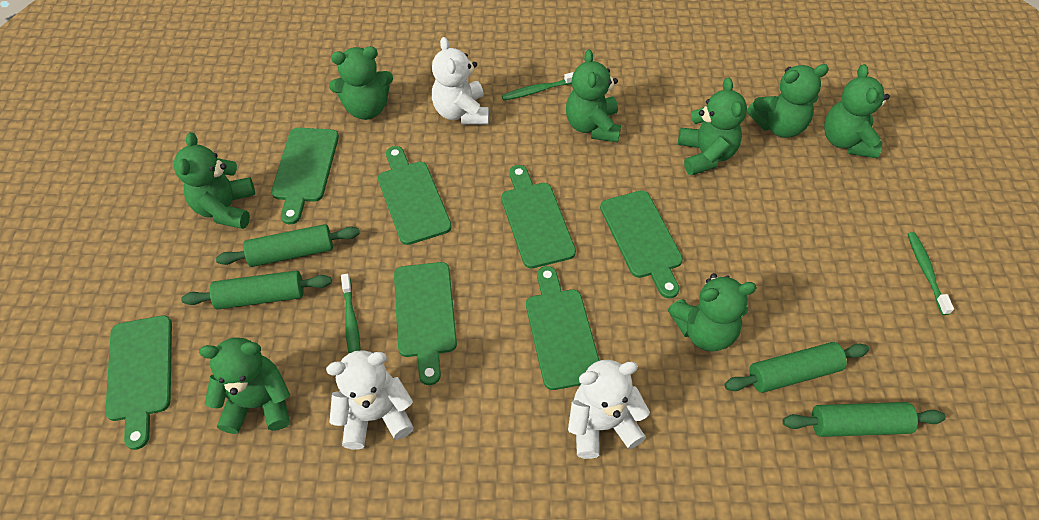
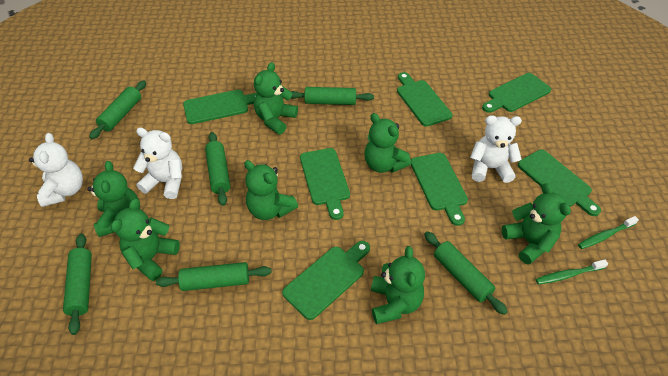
green rolling pin: 4 -> 6
green teddy bear: 8 -> 7
green toothbrush: 3 -> 2

